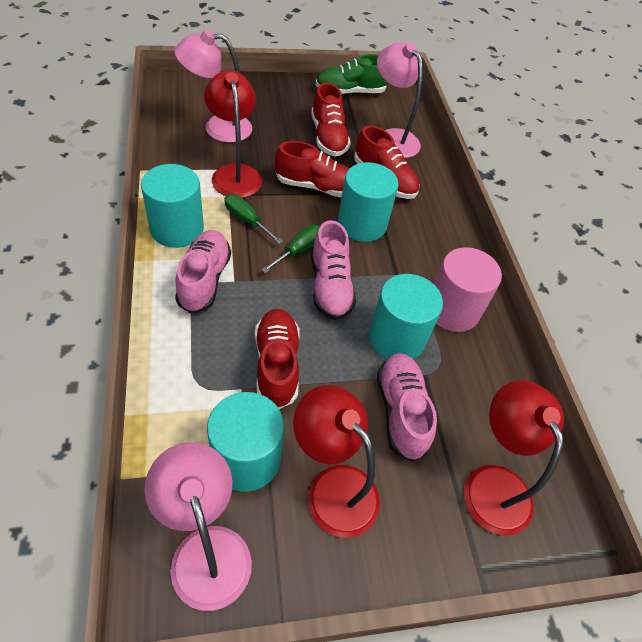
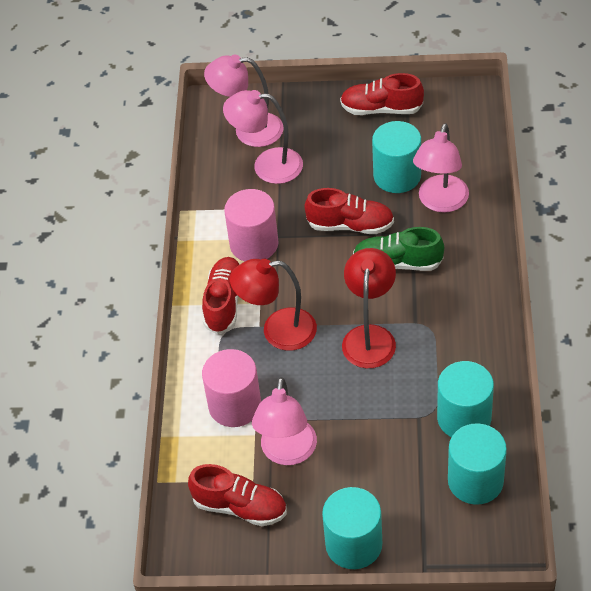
green screwdriver: 2 -> 0
pink cylinder: 1 -> 2
pink lamp: 3 -> 4
pink shoe: 3 -> 0
red lamp: 3 -> 2

